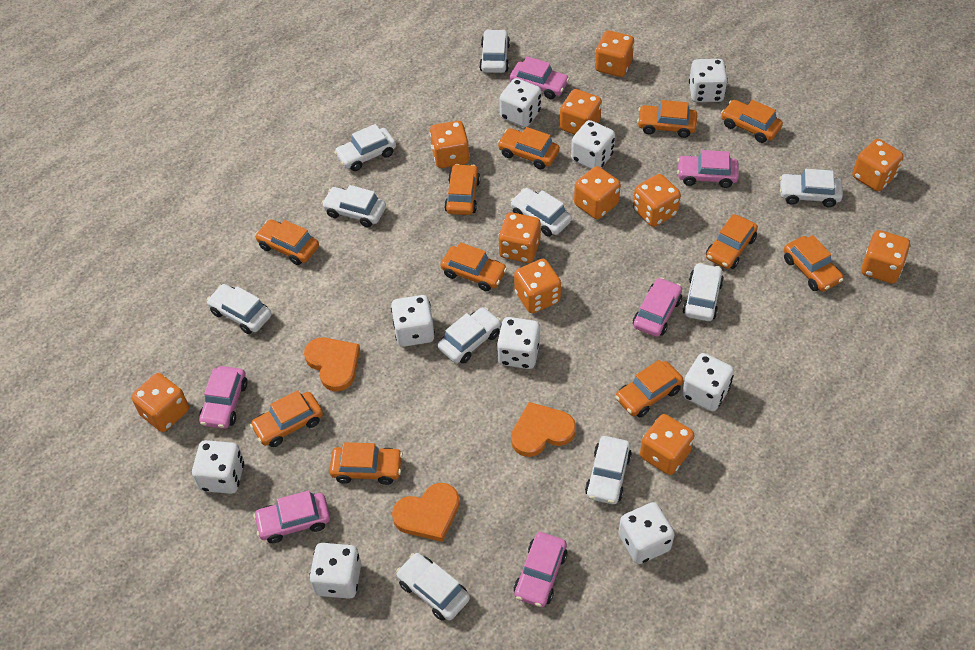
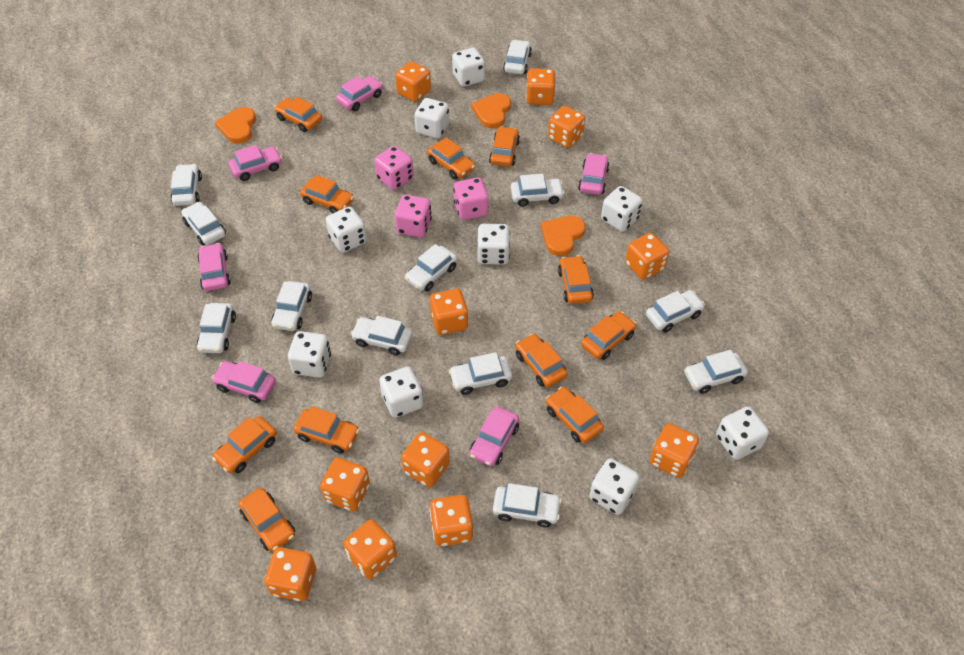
pink dice: 0 -> 3
white car: 10 -> 12

